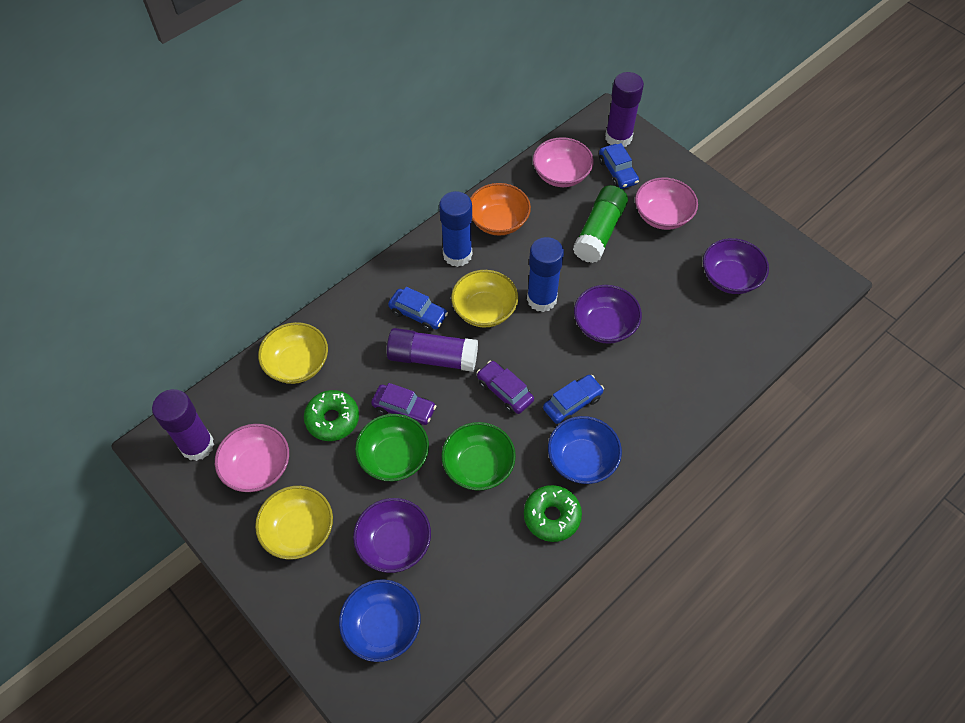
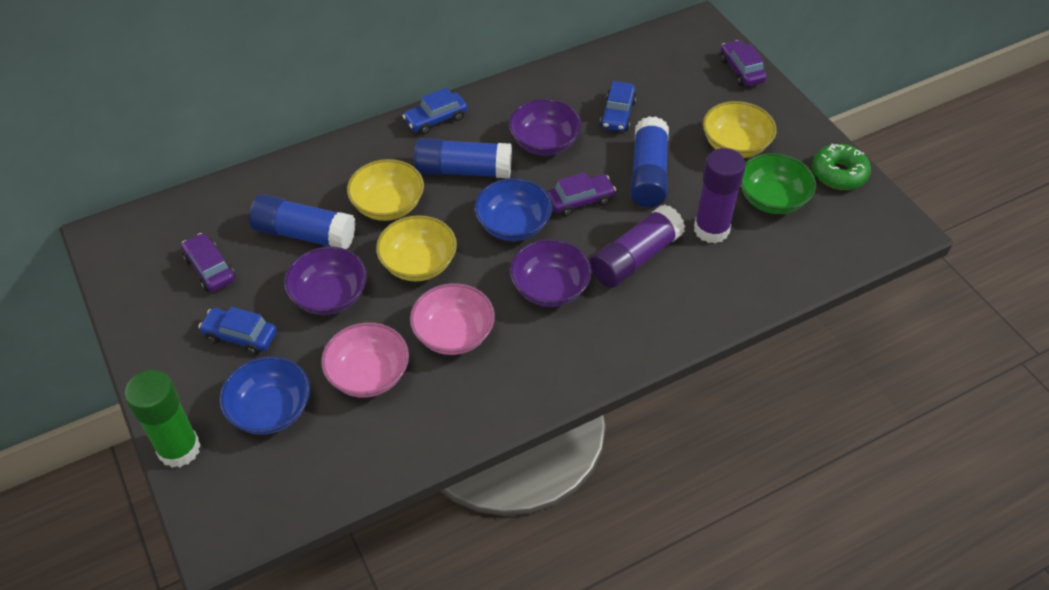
blue glue stick: 2 -> 3
green bowl: 2 -> 1
green donut: 2 -> 1
orange bowl: 1 -> 0
pink bowl: 3 -> 2
purple car: 2 -> 3
purple glue stick: 3 -> 2

